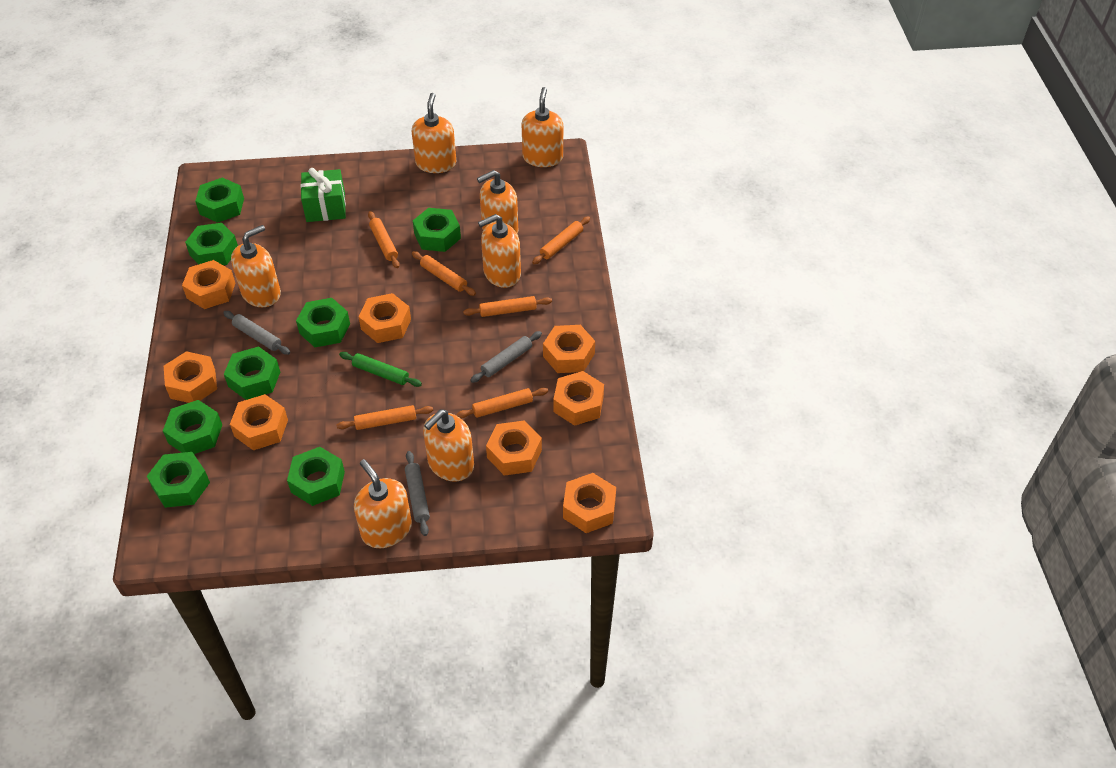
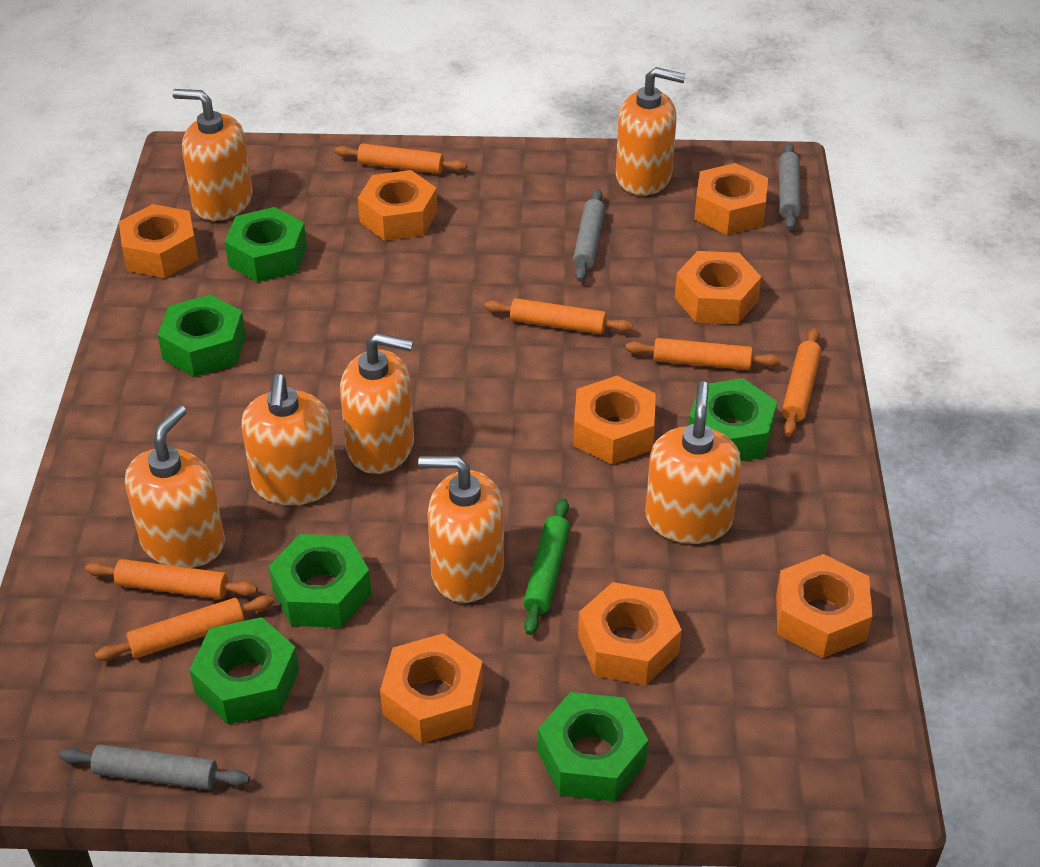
green gift: 1 -> 0
green nut: 8 -> 6

